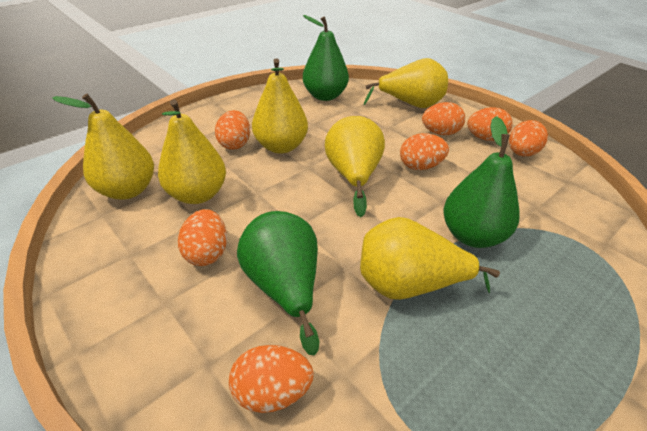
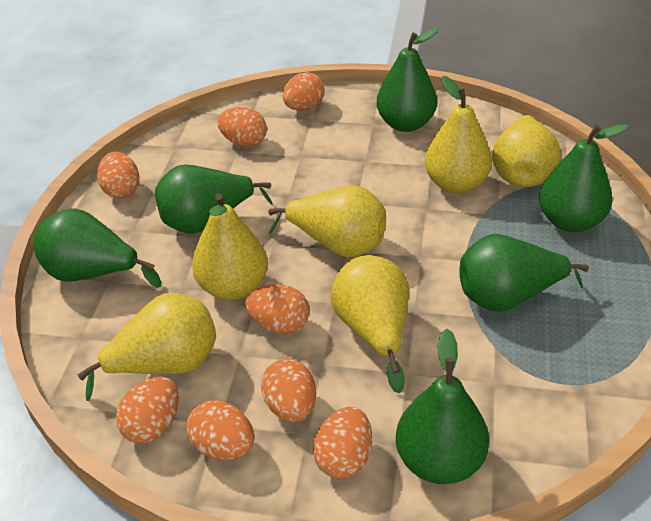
green pear: 3 -> 6
orange egg: 7 -> 8

